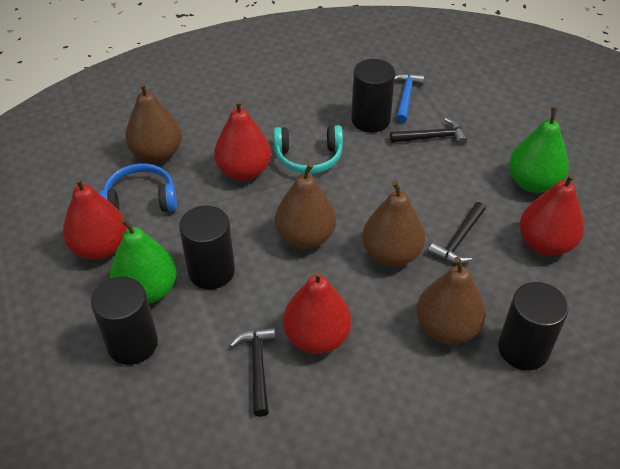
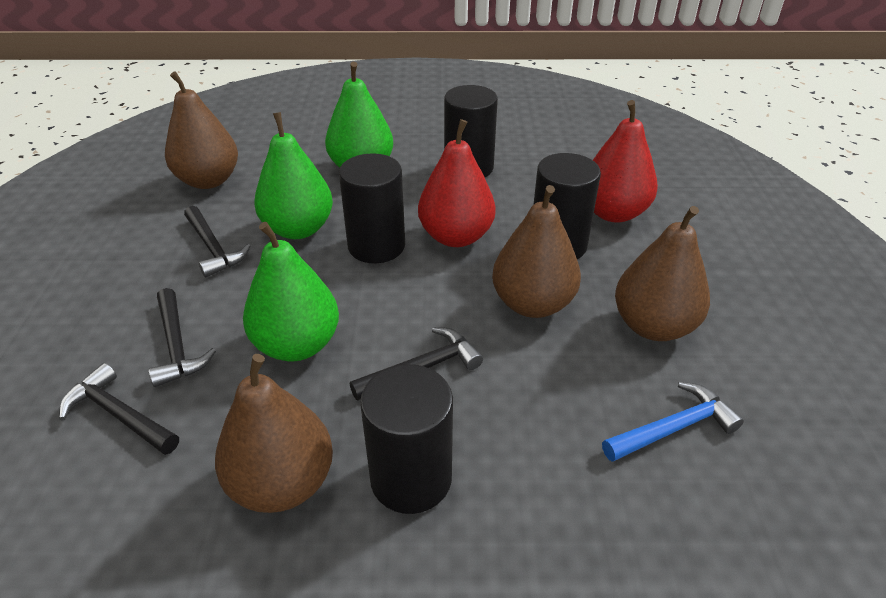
black hammer: 3 -> 4
blue headphones: 1 -> 0
green pear: 2 -> 3
red pear: 4 -> 2
turquoise headphones: 1 -> 0

